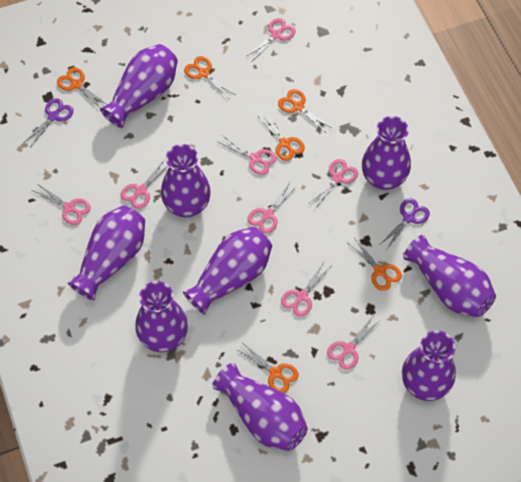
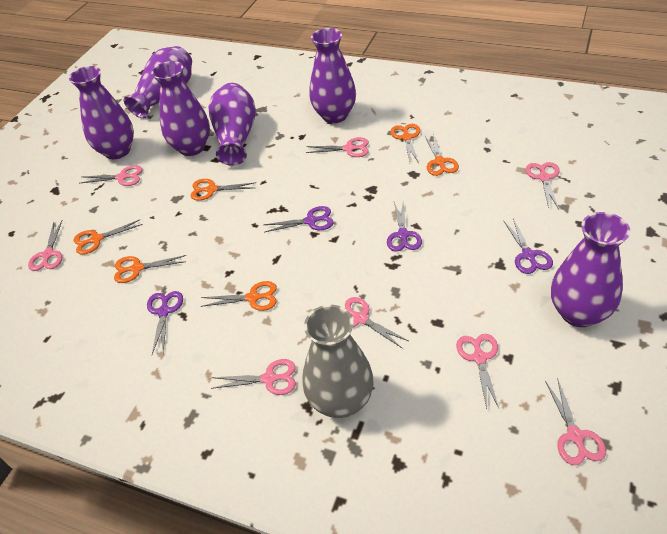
grey vase: 0 -> 1
purple scissors: 2 -> 4
purple vase: 9 -> 6

